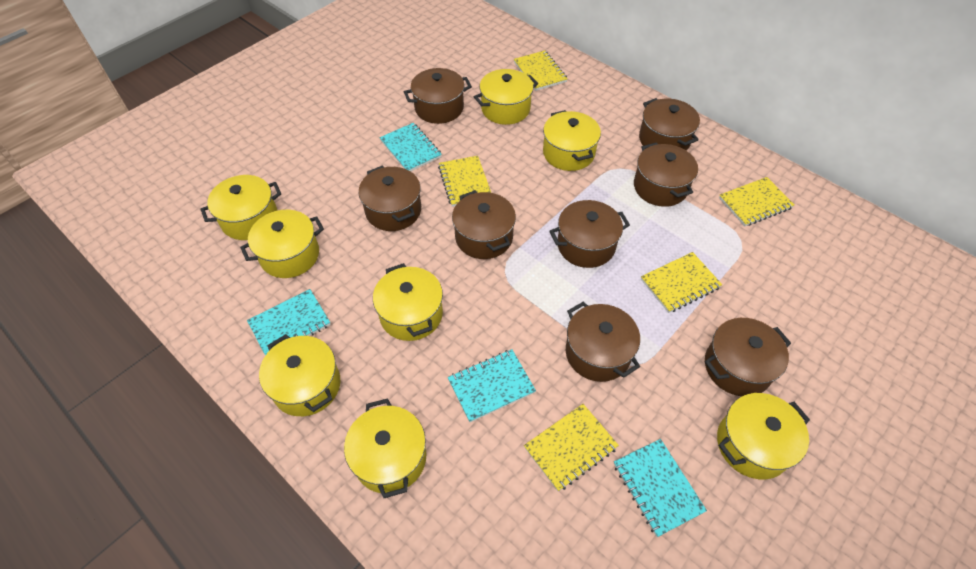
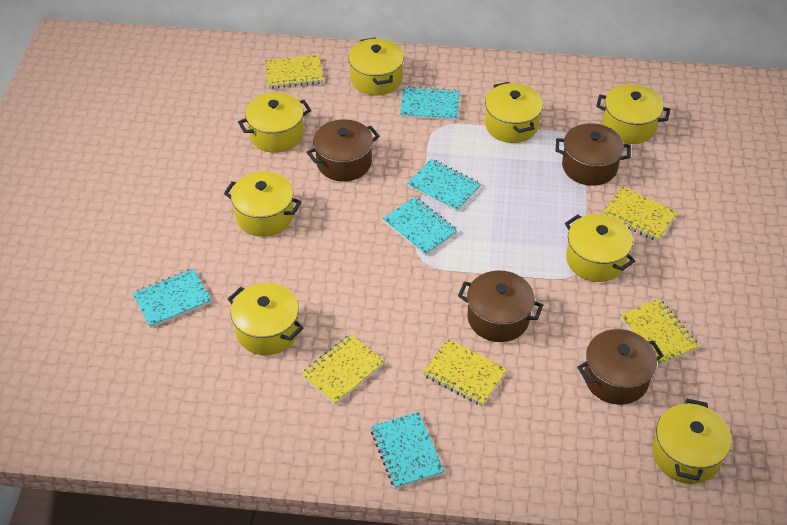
brown pot: 8 -> 4
turquoise notebook: 4 -> 5

